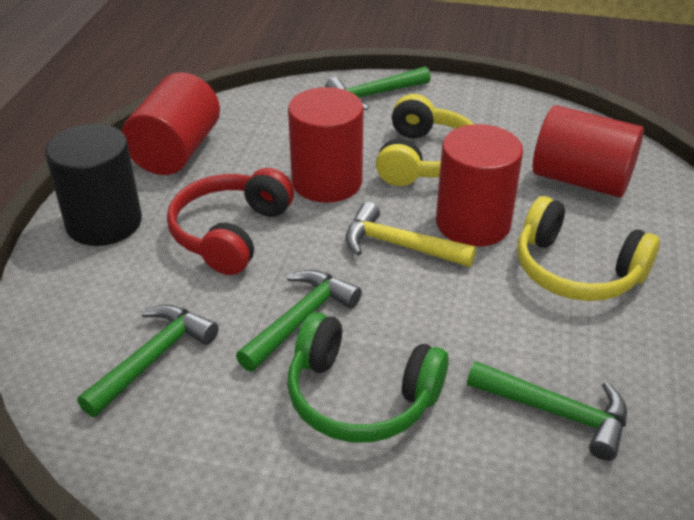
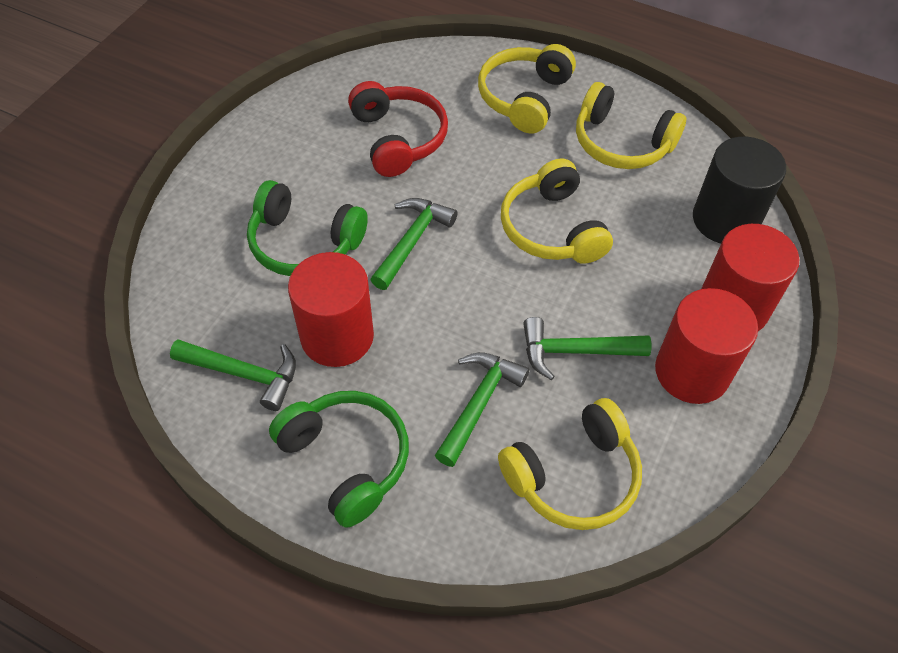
green headphones: 1 -> 2
red cylinder: 4 -> 3
yellow hammer: 1 -> 0
yellow headphones: 2 -> 4

